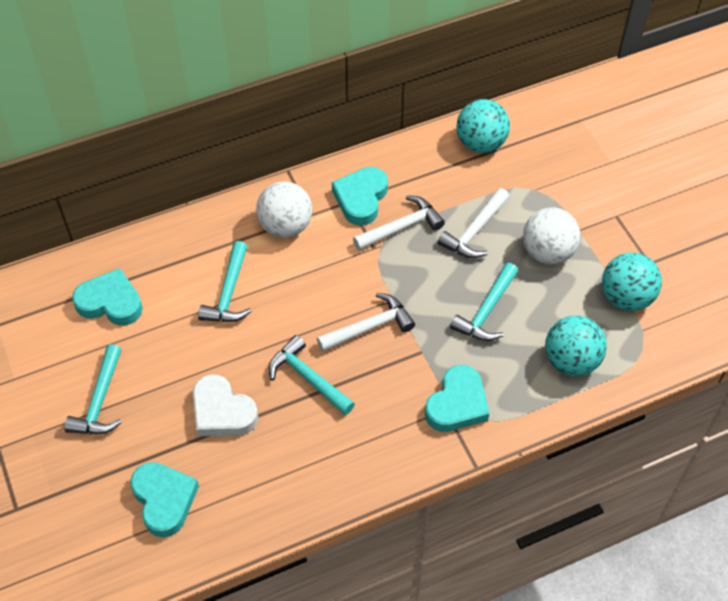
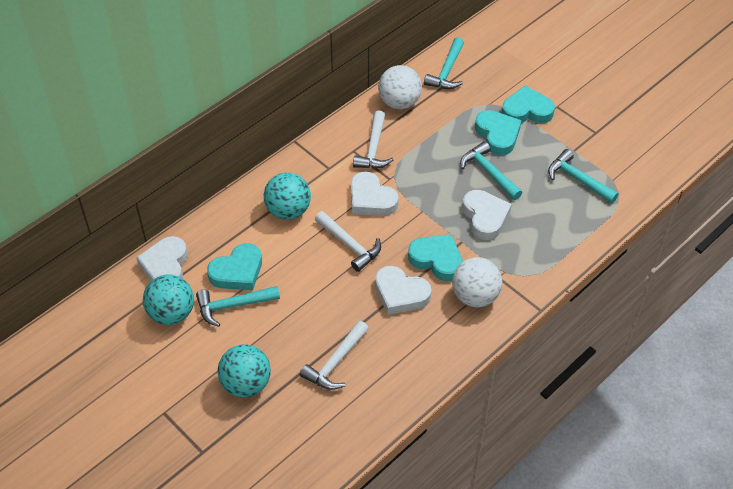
white heart: 1 -> 4

